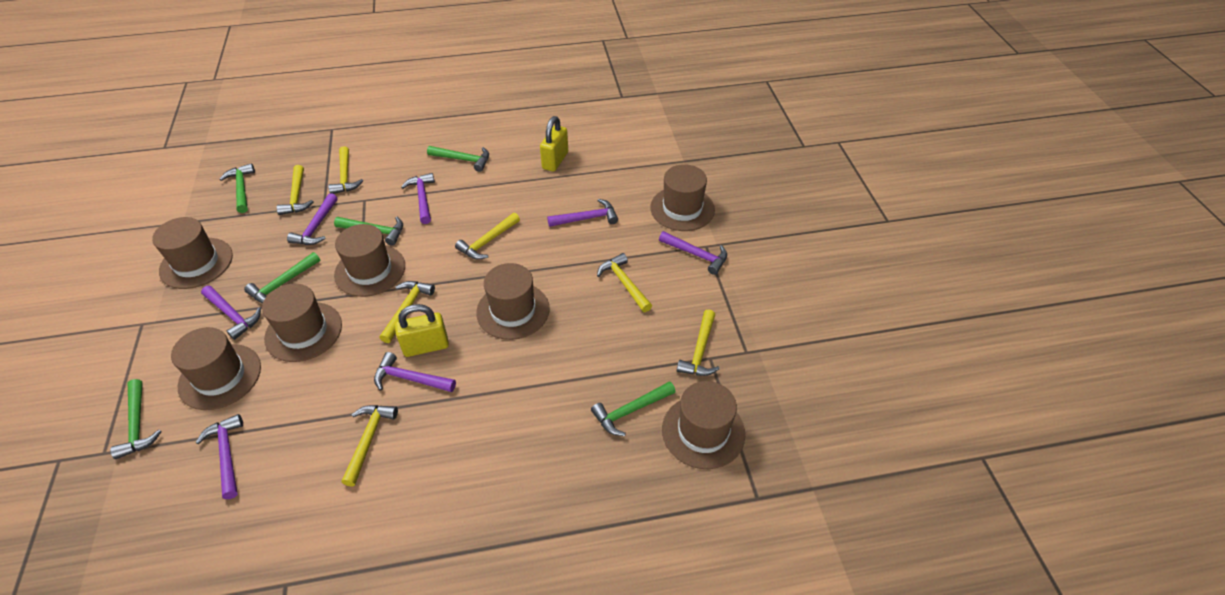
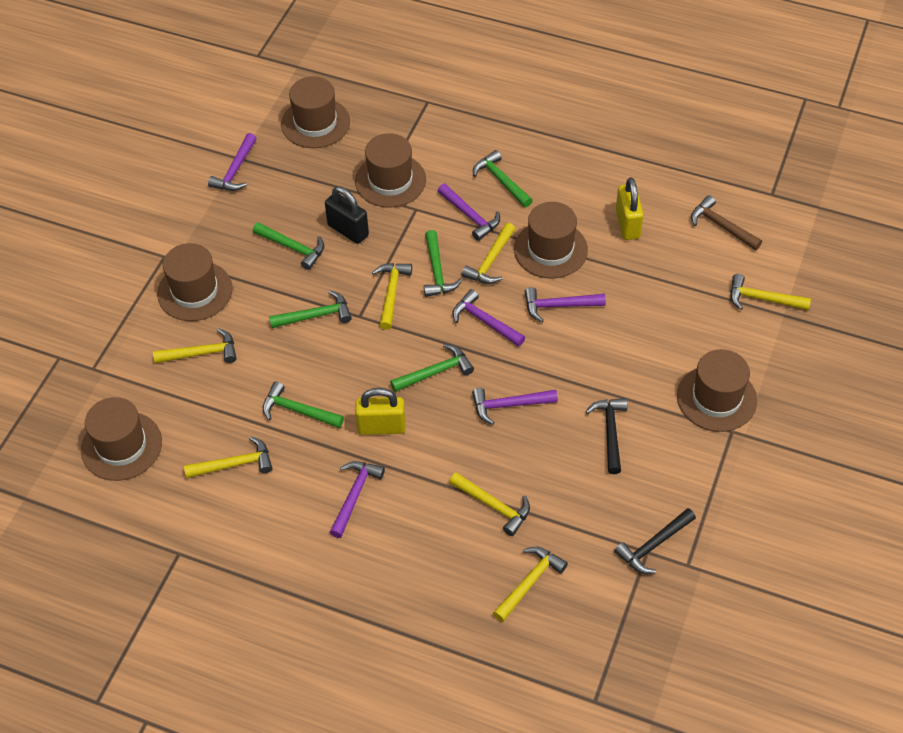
black hammer: 0 -> 2
black padlock: 0 -> 1
brown hammer: 0 -> 1
brown hat: 7 -> 6
purple hammer: 7 -> 6

